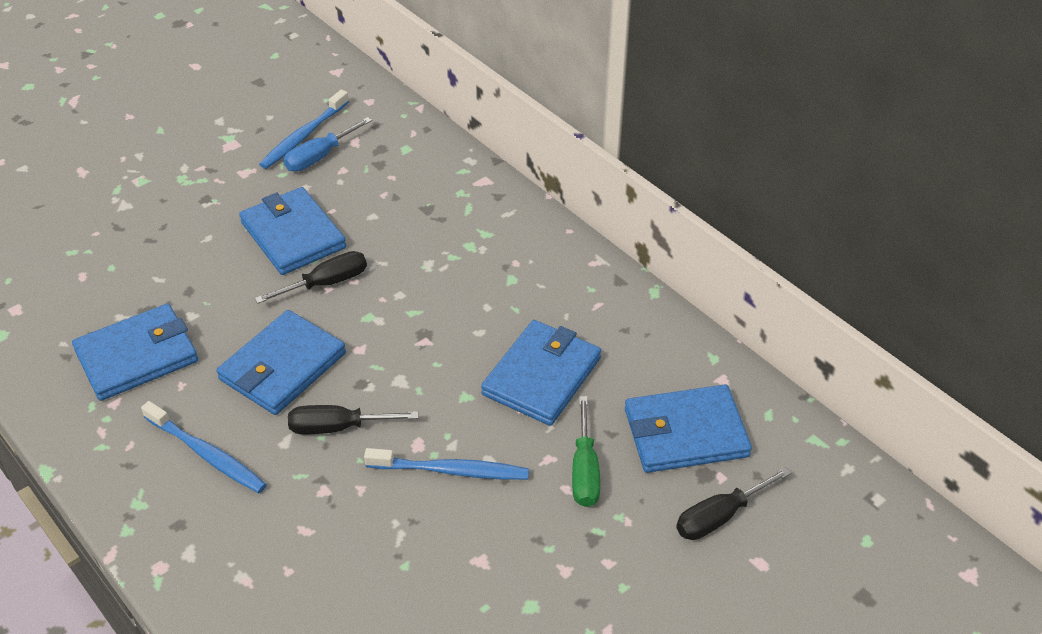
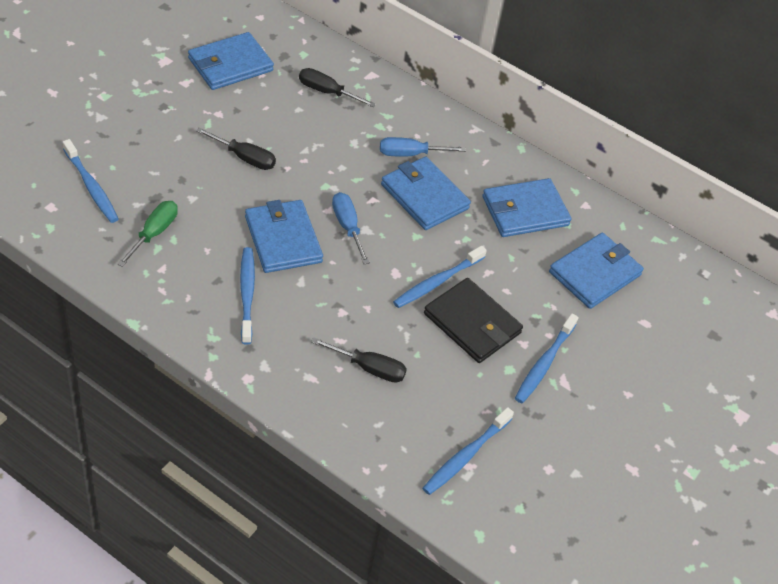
black wallet: 0 -> 1
blue screwdriver: 1 -> 2
blue toothbrush: 3 -> 5

